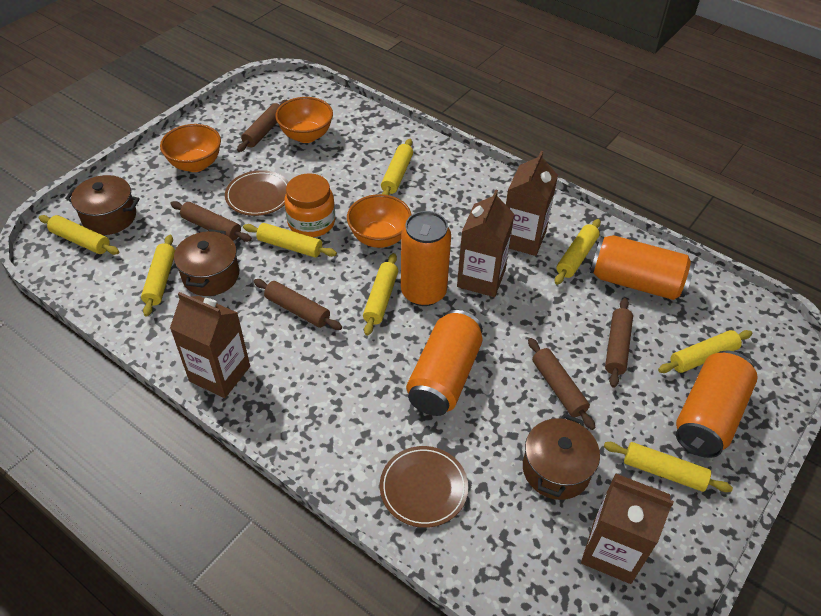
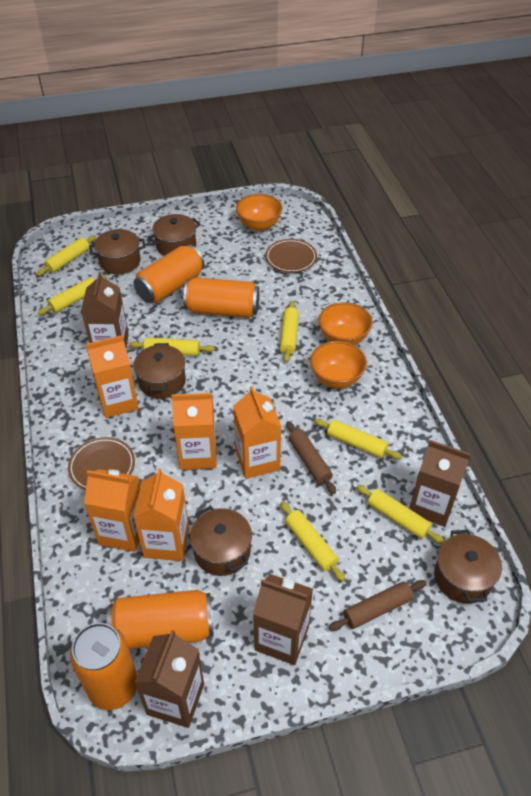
brown pot: 3 -> 5
brown rolling pin: 5 -> 2
orange carton: 0 -> 5
orange jar: 1 -> 0
yellow rolling pin: 8 -> 7

